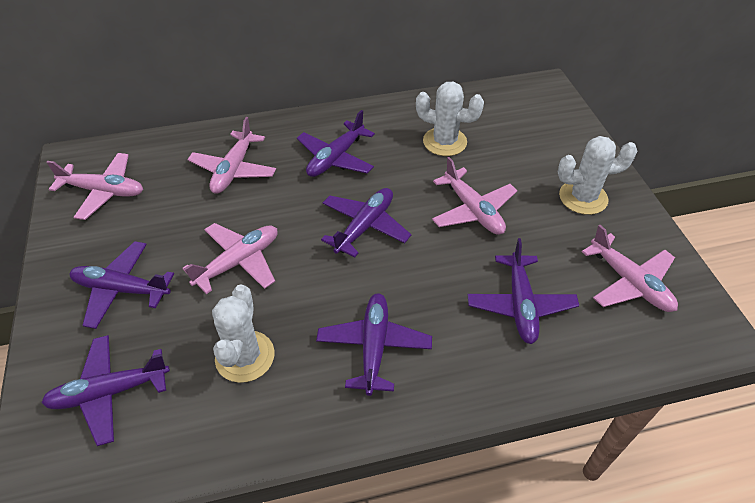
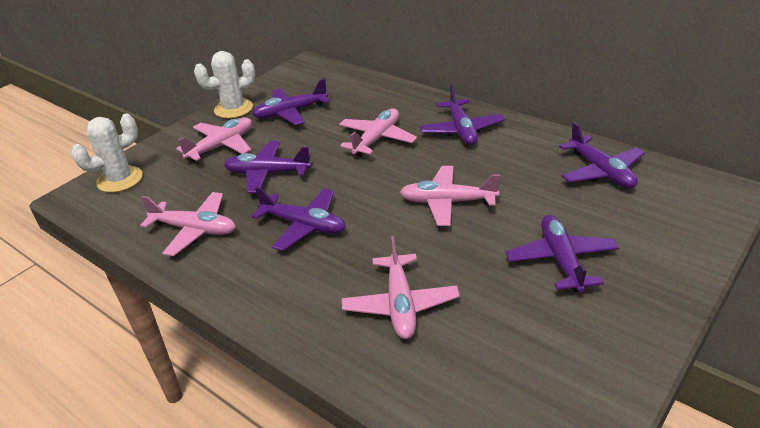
white cactus: 3 -> 2

